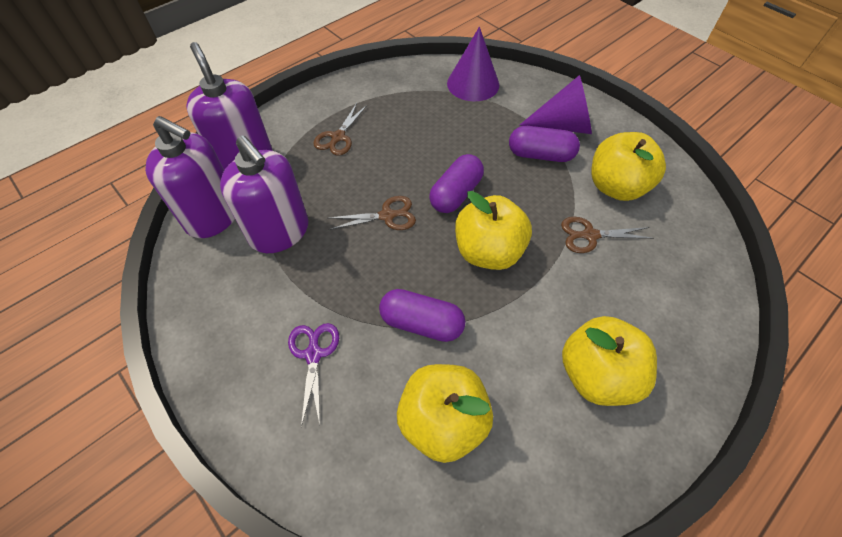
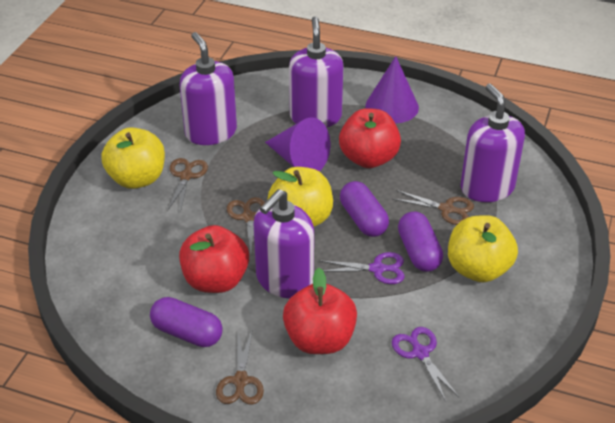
brown scissors: 3 -> 4
purple scissors: 1 -> 2
purple soap dispenser: 3 -> 4
red apple: 0 -> 3
yellow apple: 4 -> 3

